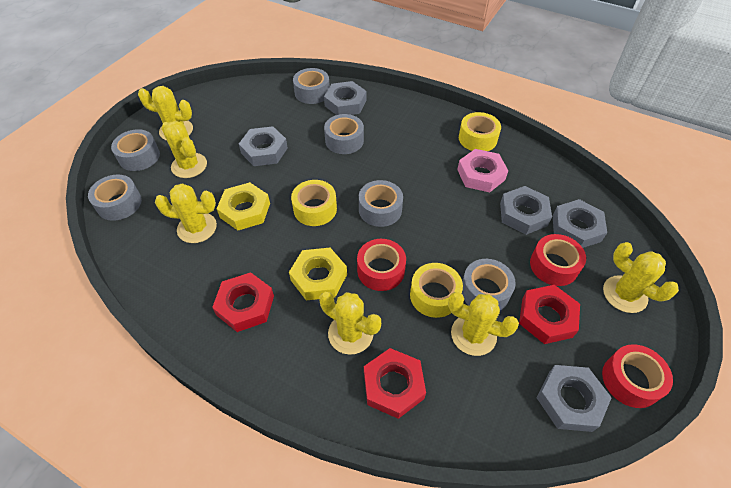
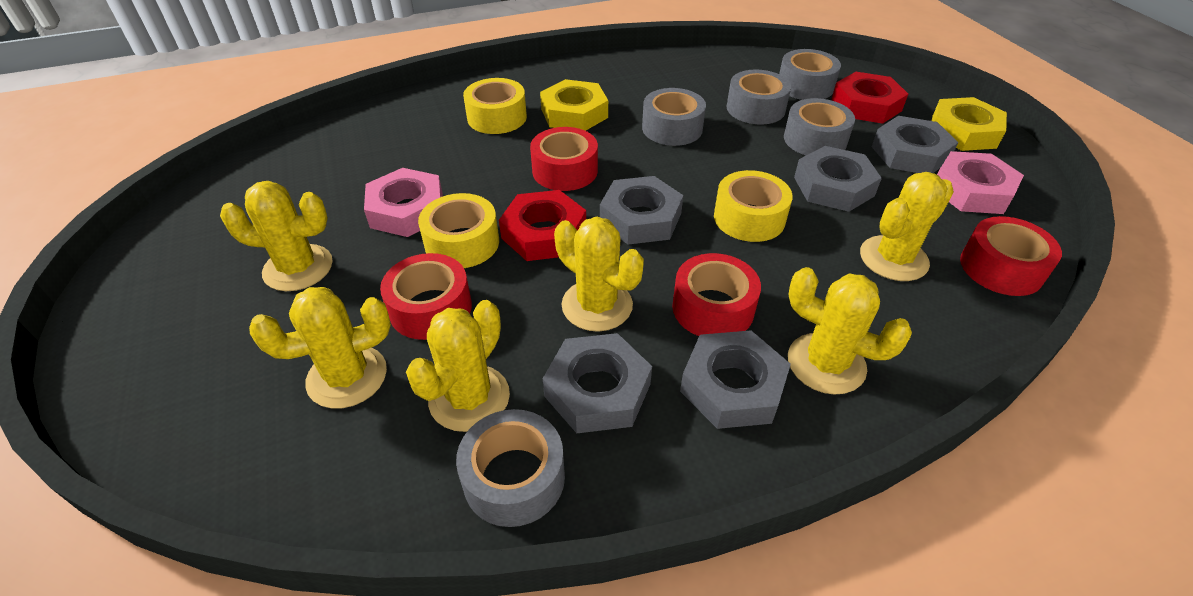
grey tape: 6 -> 5
pink nut: 1 -> 2
red nut: 3 -> 2
red tape: 3 -> 4

